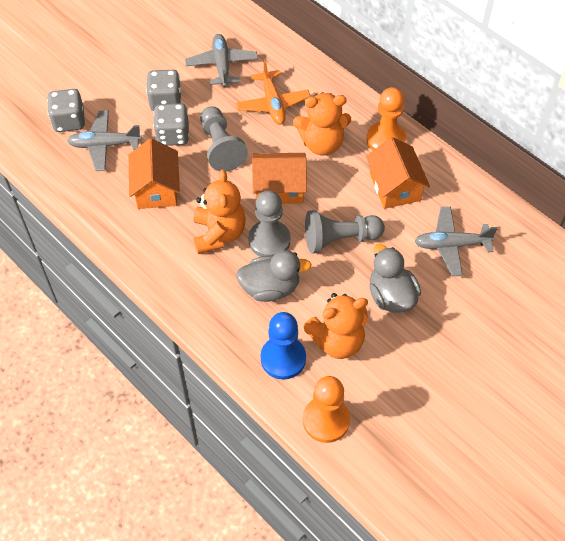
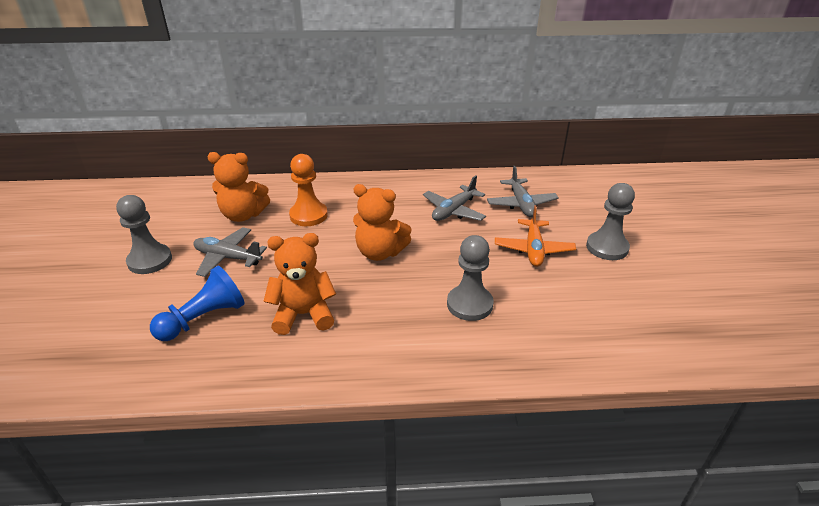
grey dice: 3 -> 0
grey duck: 2 -> 0
orange house: 3 -> 0
orange pawn: 2 -> 1

